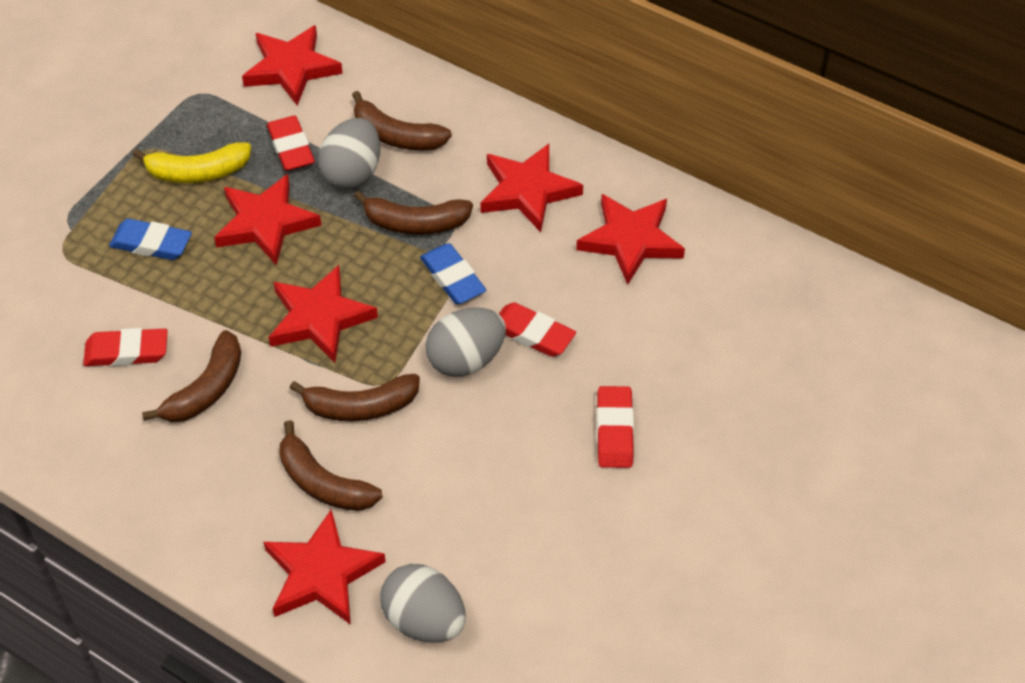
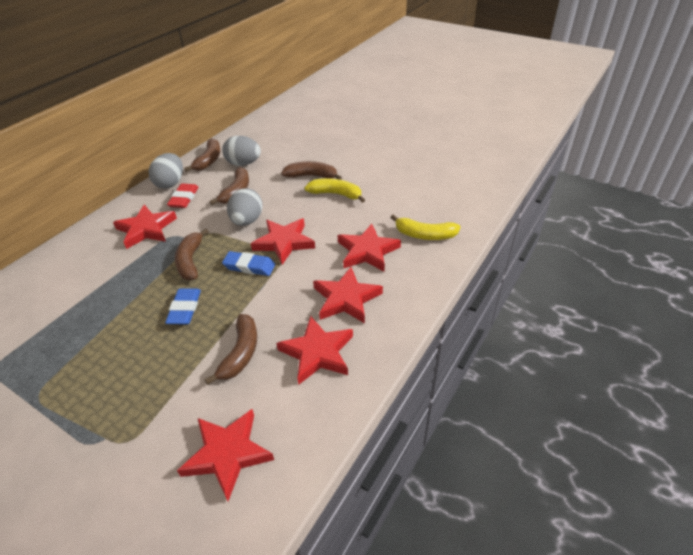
red eraser: 4 -> 1
yellow banana: 1 -> 2

